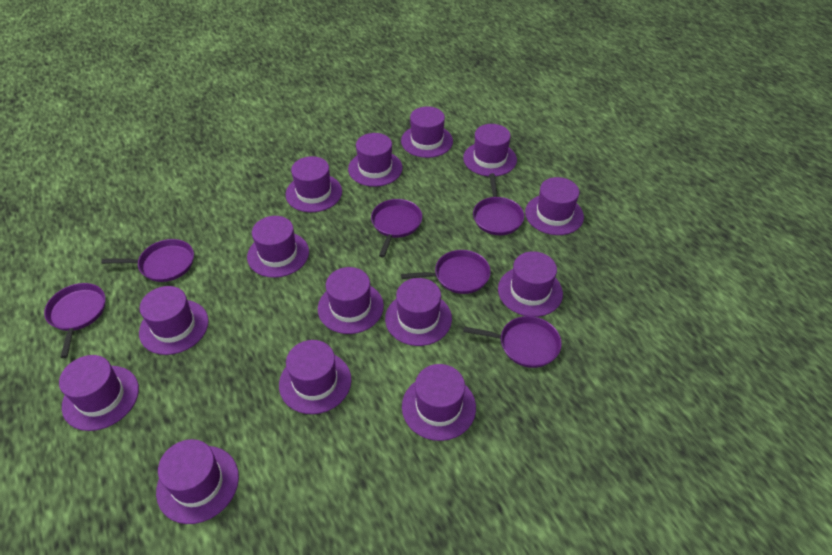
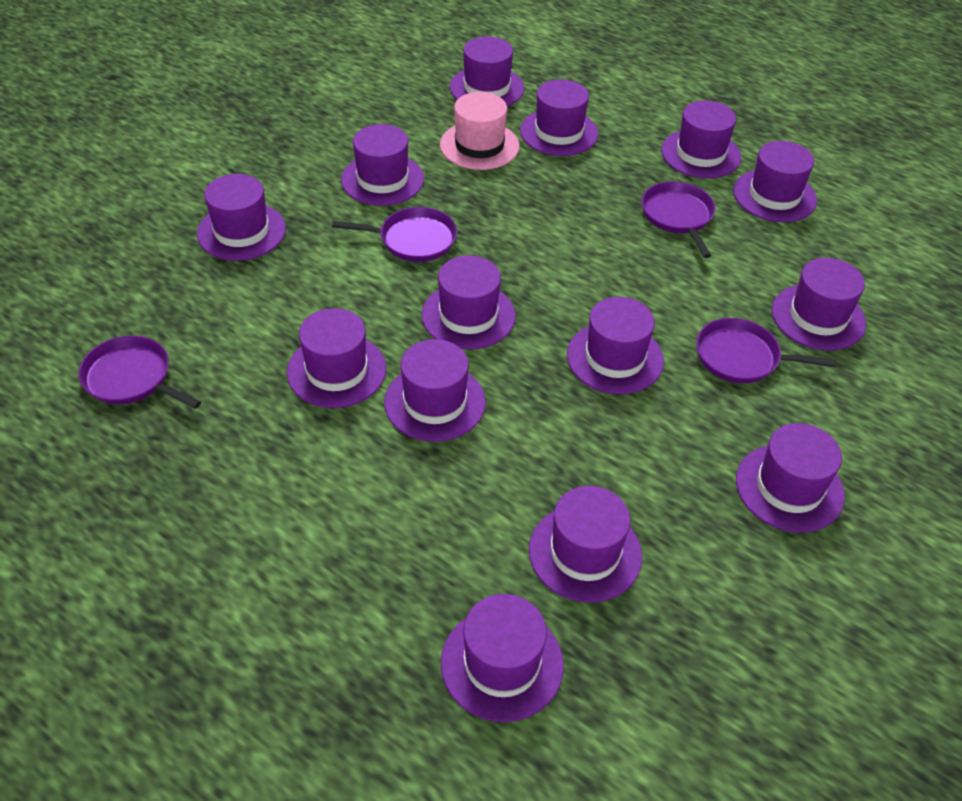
pink hat: 0 -> 1
purple pan: 6 -> 4

